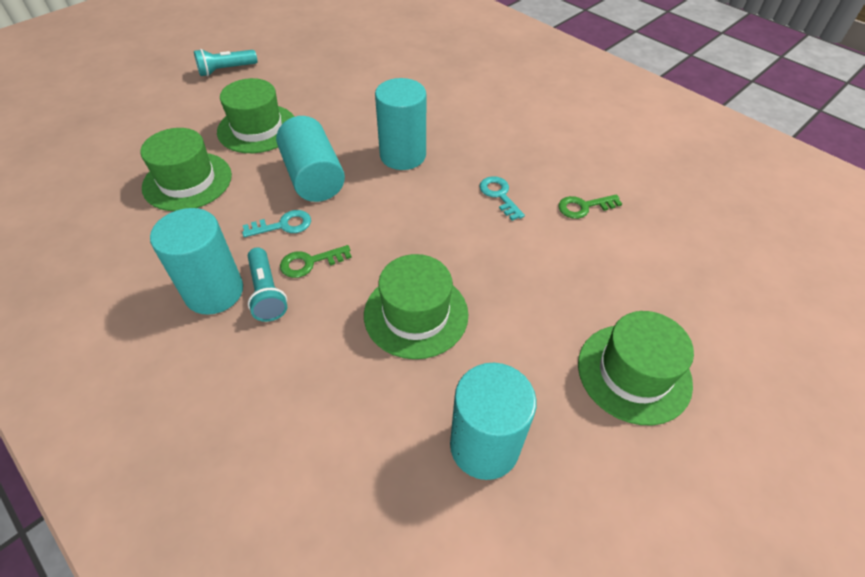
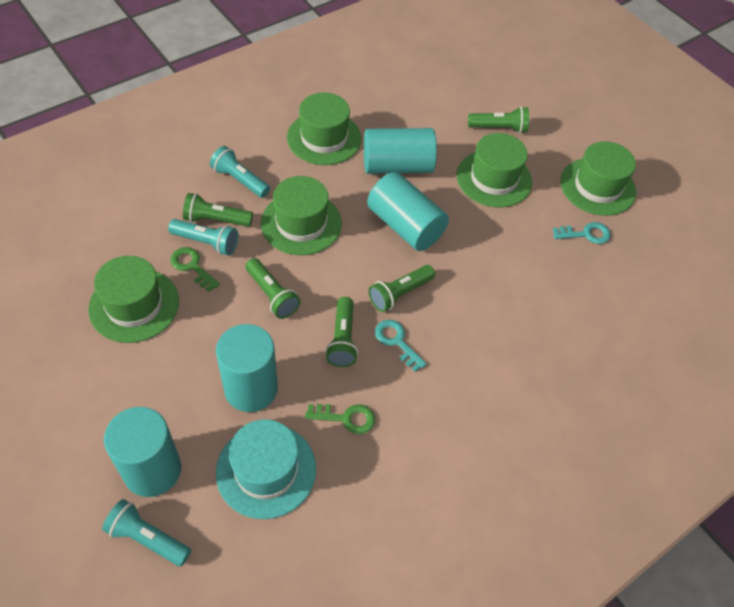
green flashlight: 0 -> 5
green hat: 4 -> 5
turquoise flashlight: 2 -> 3
turquoise hat: 0 -> 1

